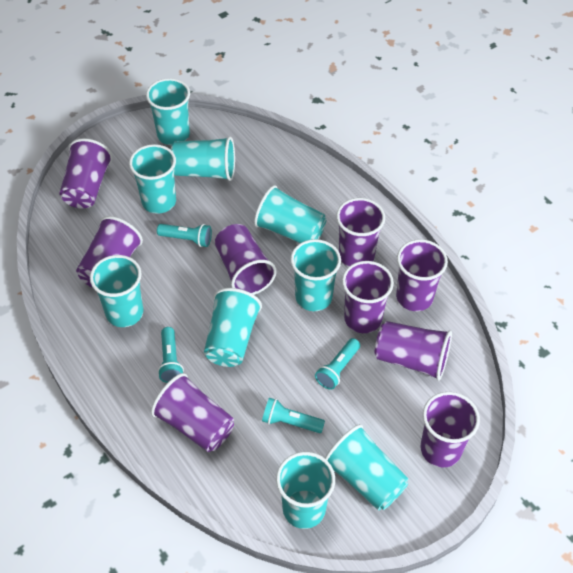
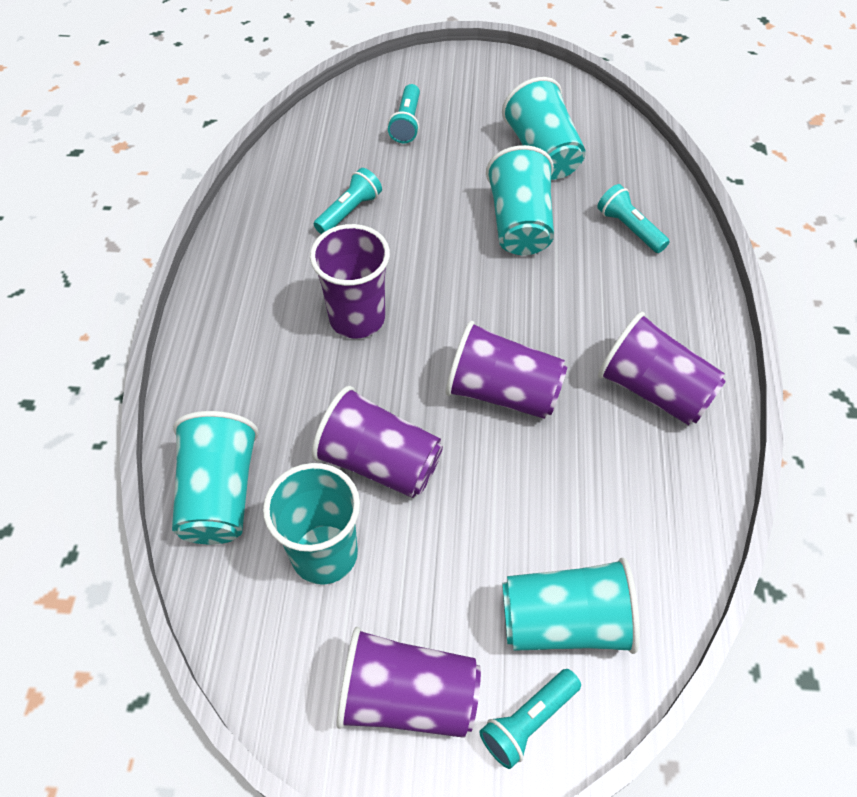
purple cup: 9 -> 5
turquoise cup: 9 -> 5

